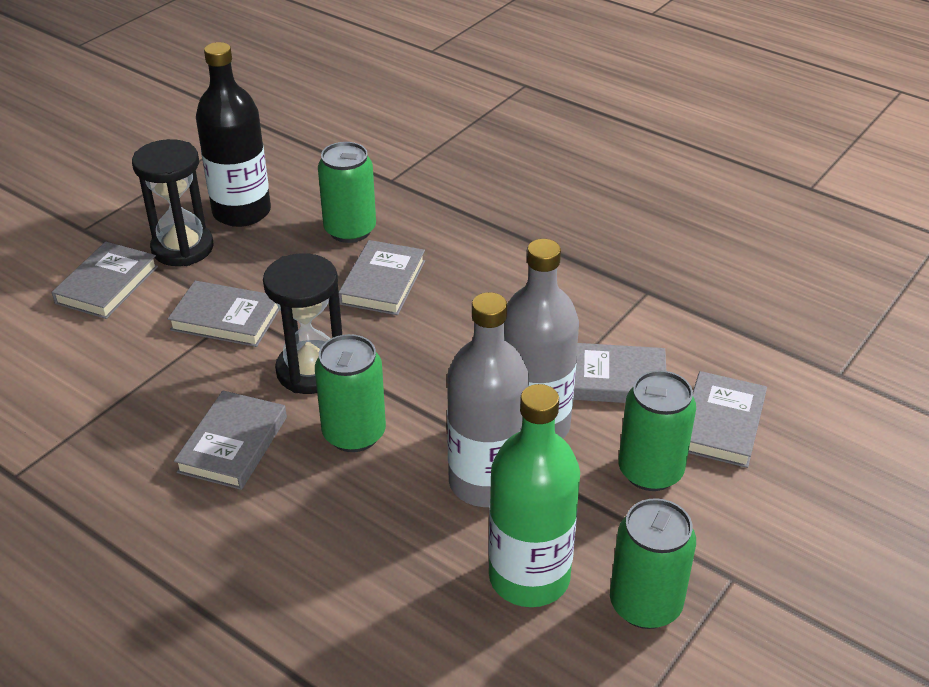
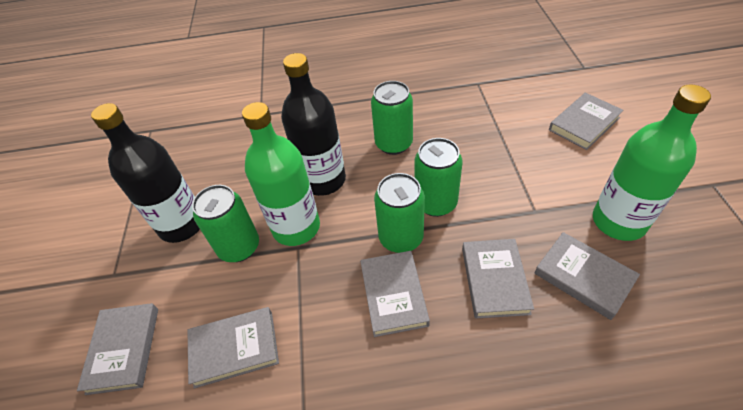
black bottle: 1 -> 2
black hourglass: 2 -> 0
green bottle: 1 -> 2
grey bottle: 2 -> 0

